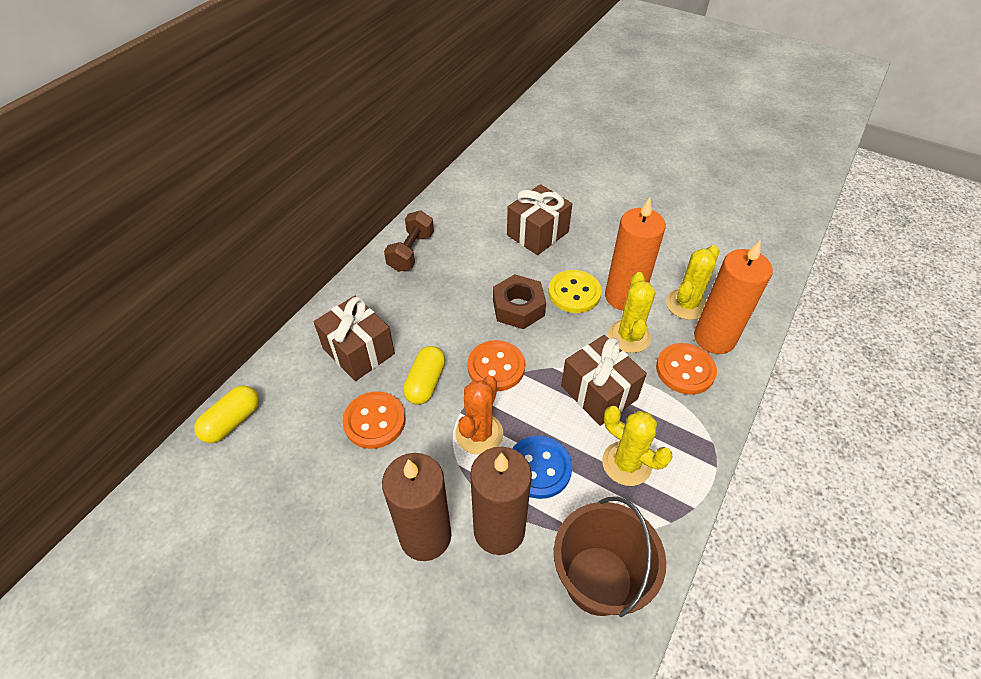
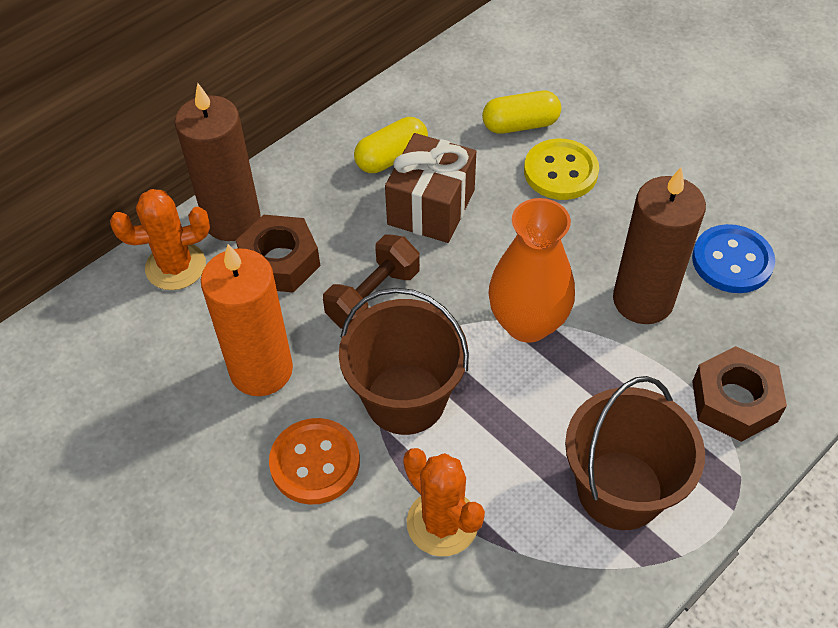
brown bucket: 1 -> 2
brown gift: 3 -> 1
brown nut: 1 -> 2
orange button: 3 -> 1
orange cactus: 1 -> 2
orange candle: 2 -> 1
orange vase: 0 -> 1
yellow cactus: 3 -> 0

